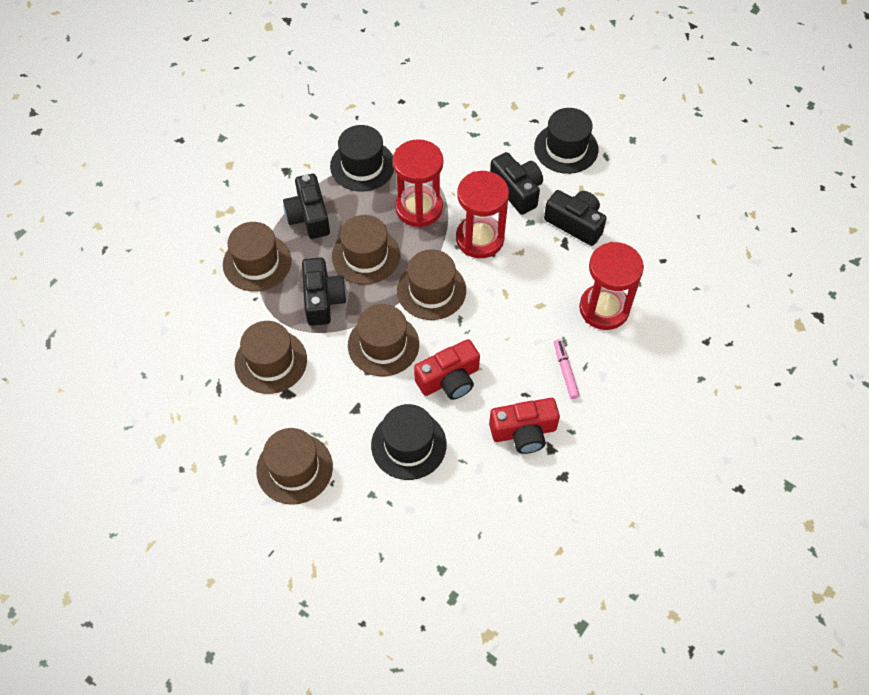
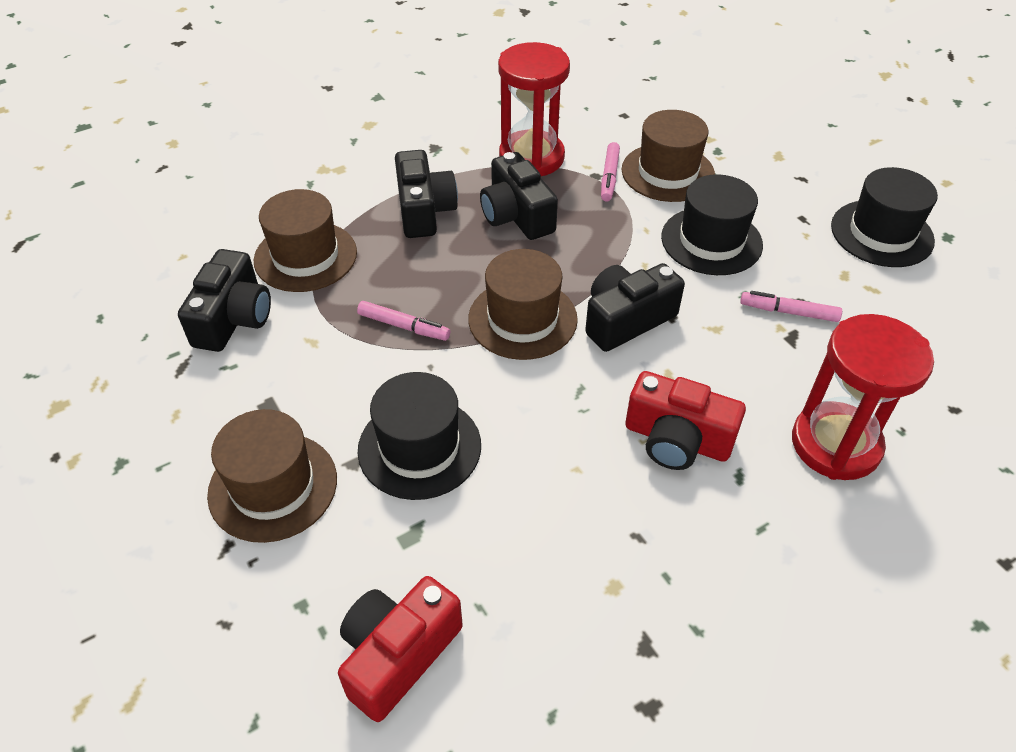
brown hat: 6 -> 4
pink marker: 1 -> 3
red hourglass: 3 -> 2

